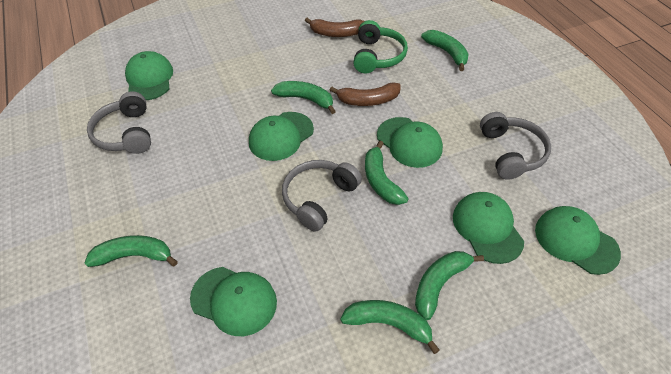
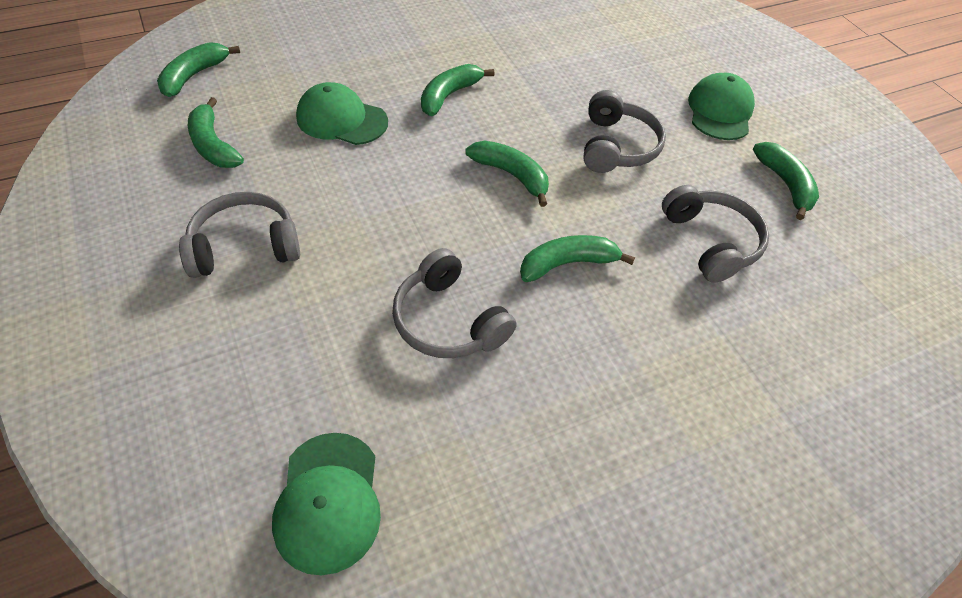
brown banana: 2 -> 0
green cap: 6 -> 3
green headphones: 1 -> 0
grey headphones: 3 -> 4

